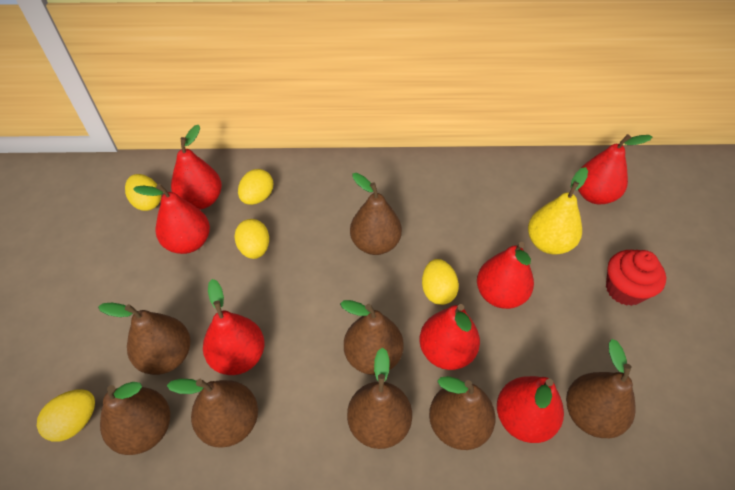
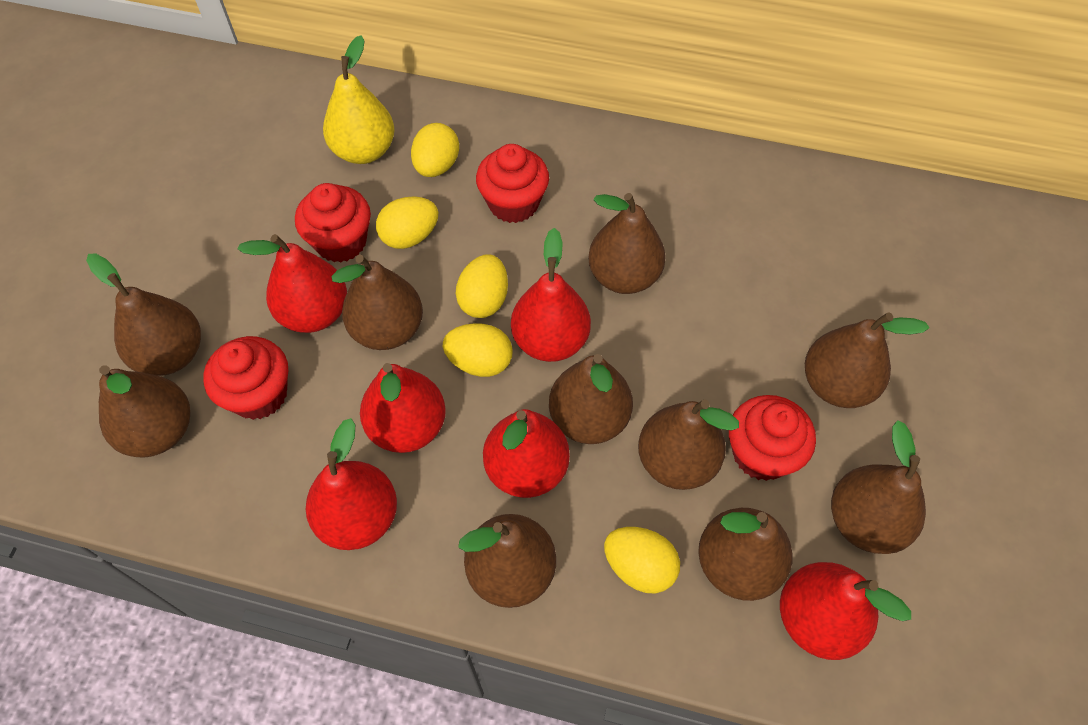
brown pear: 8 -> 10
red cupcake: 1 -> 4
red pear: 7 -> 6

